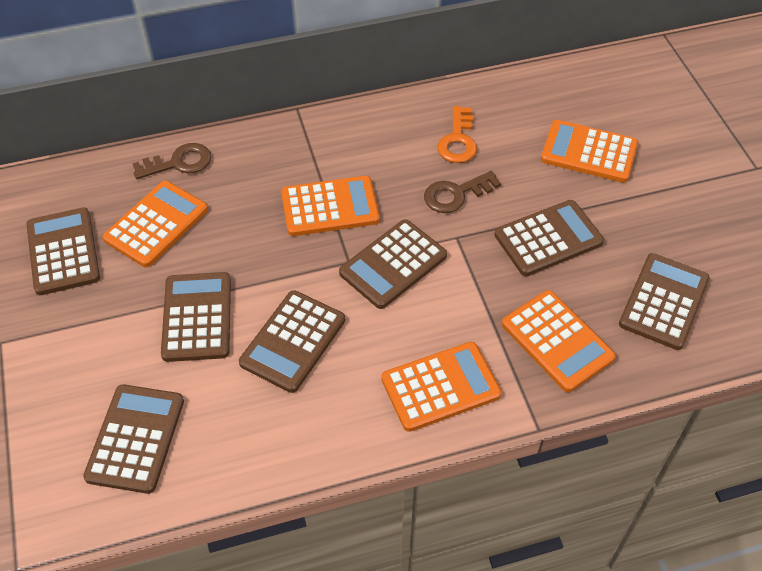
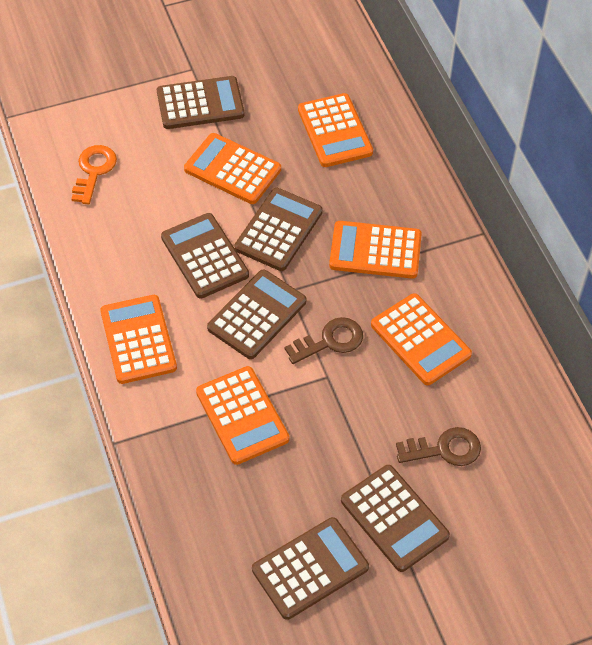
brown calculator: 7 -> 6
orange calculator: 5 -> 6

